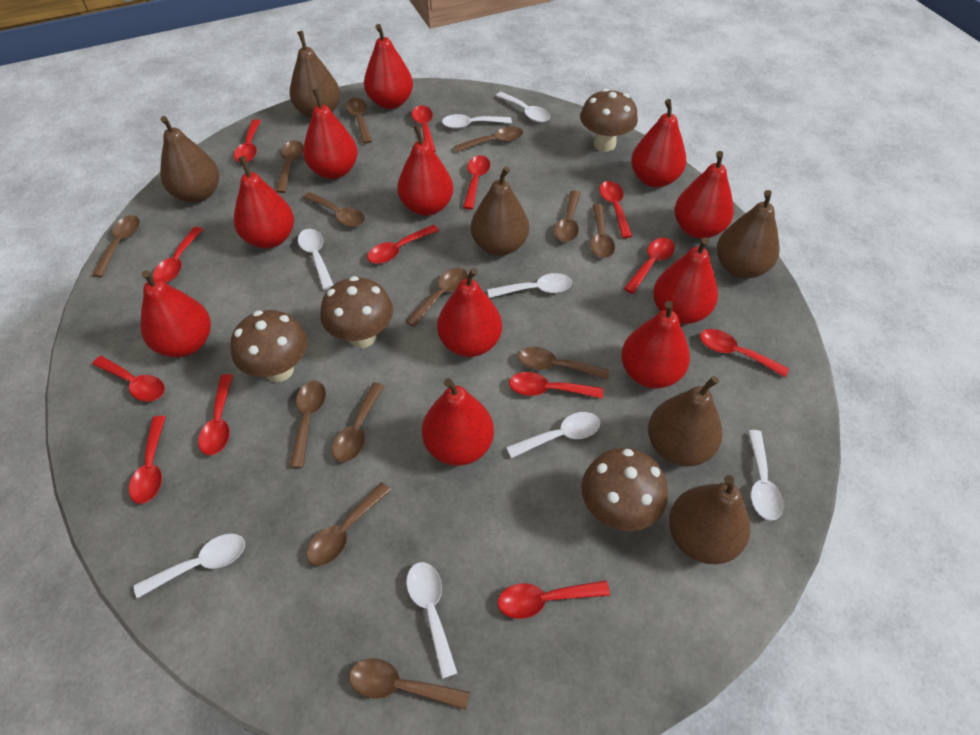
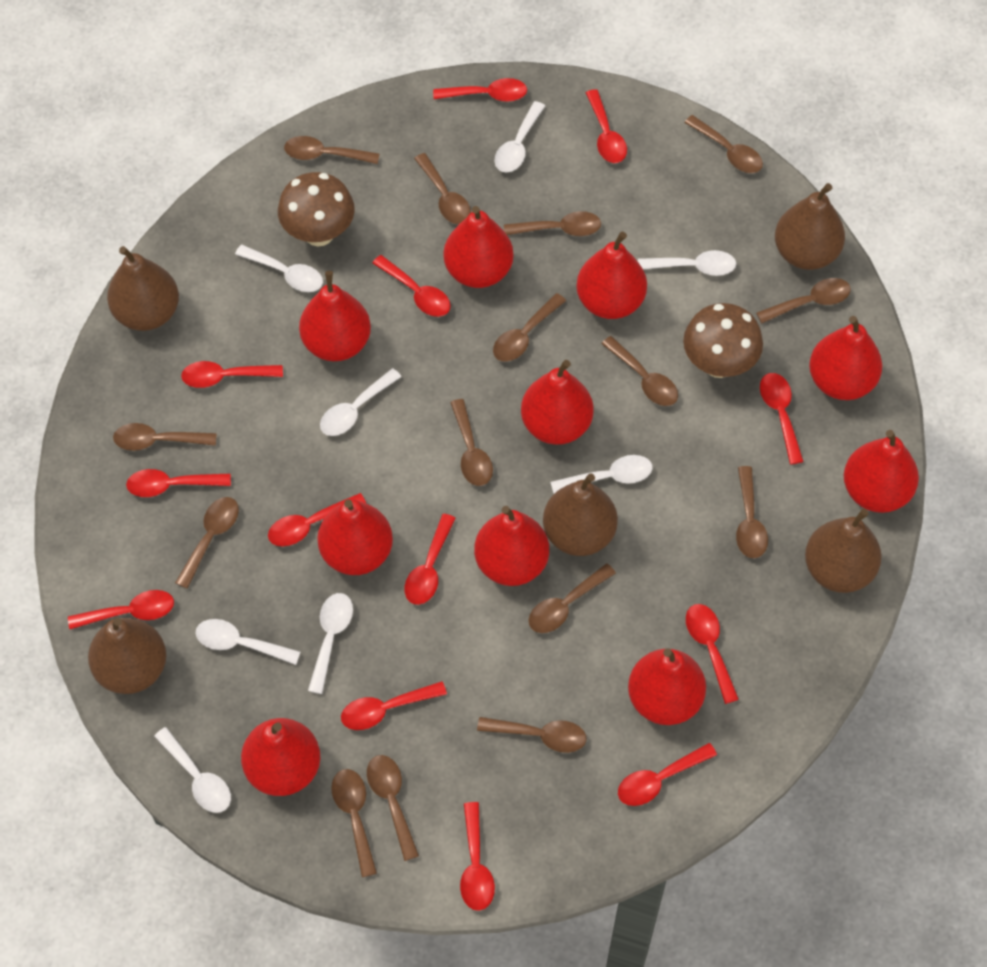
brown mushroom: 4 -> 2
brown pear: 6 -> 5
brown spoon: 13 -> 15
red pear: 11 -> 10

